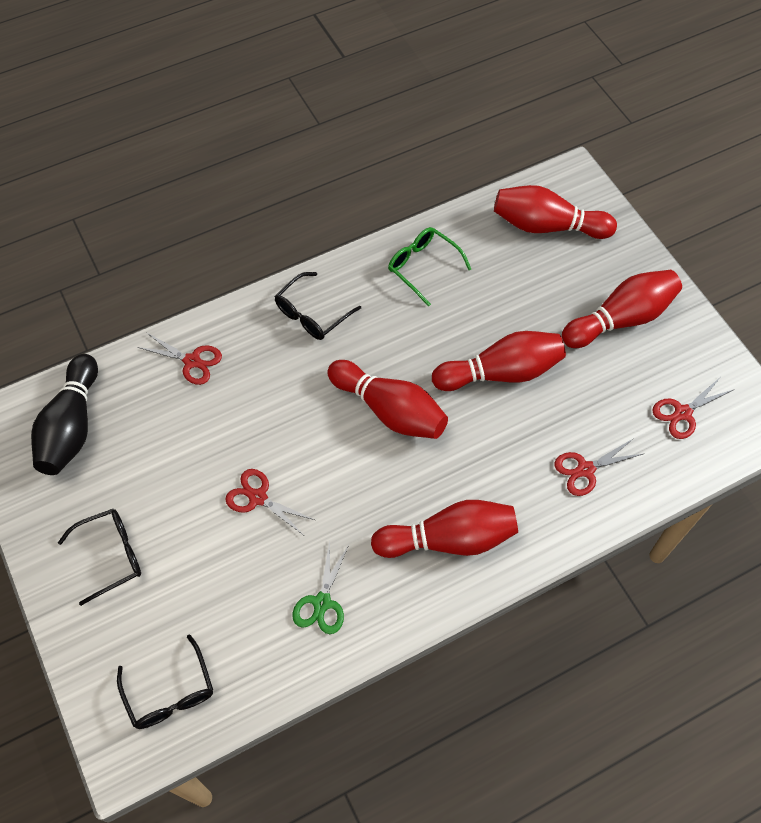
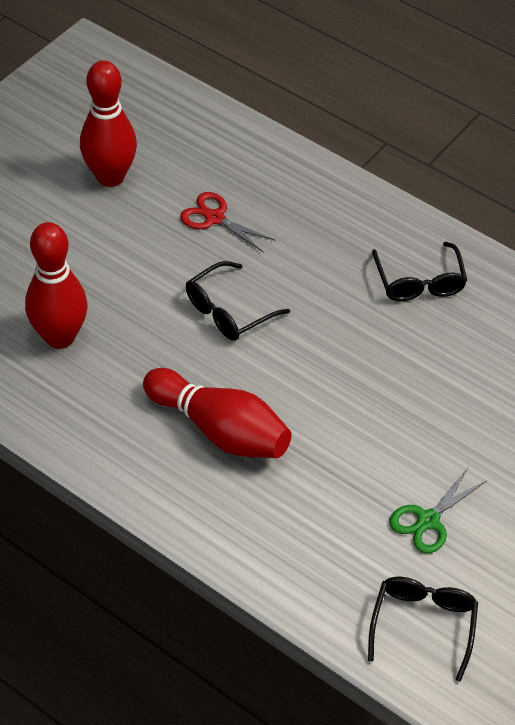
black bowling pin: 1 -> 0
green glasses: 1 -> 0
red bowling pin: 5 -> 3
red scissors: 4 -> 1

